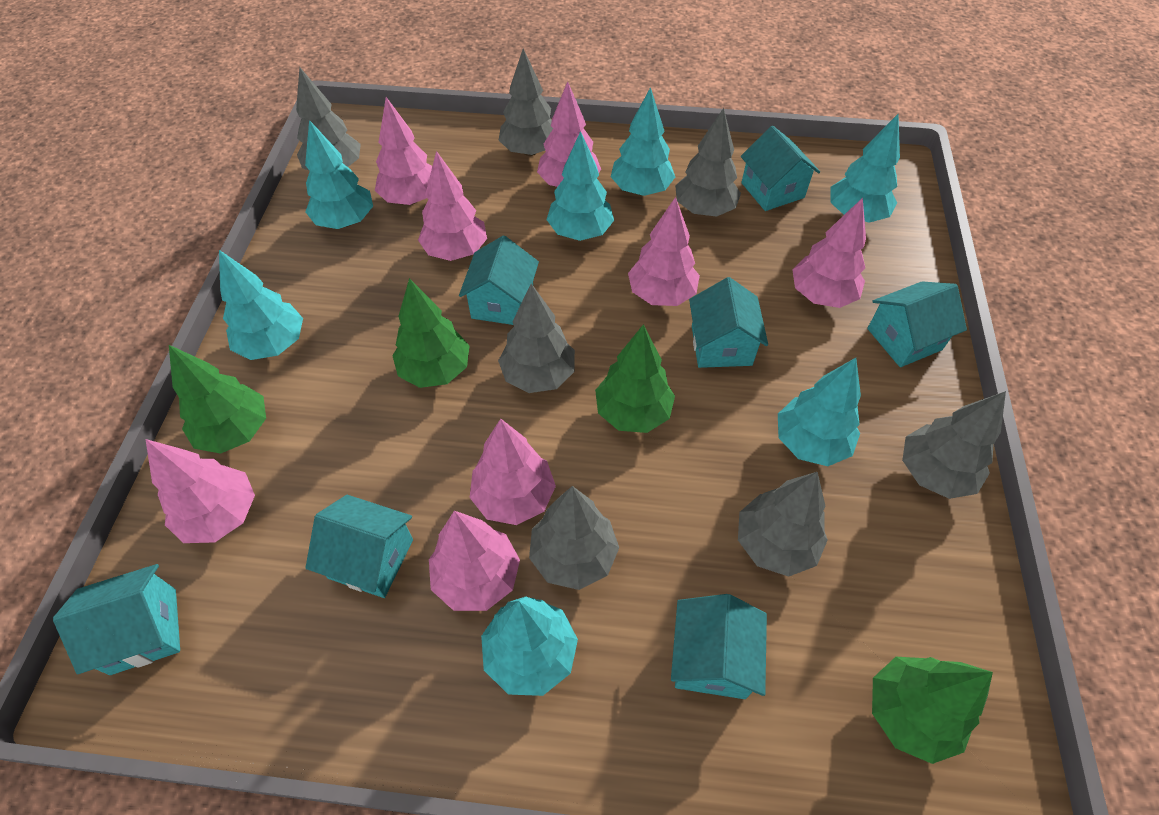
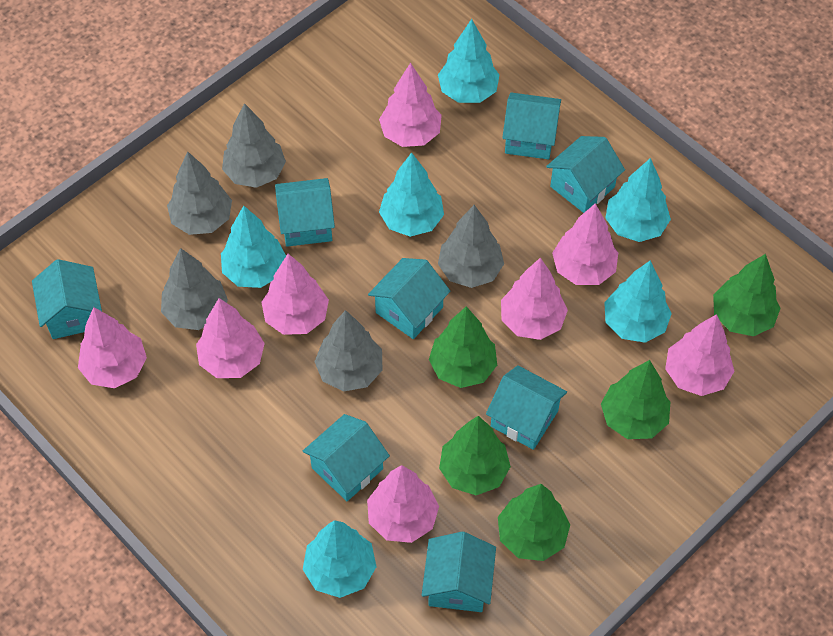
green tree: 4 -> 5
grey tree: 7 -> 5
turquoise house: 7 -> 8
turquoise tree: 7 -> 6

